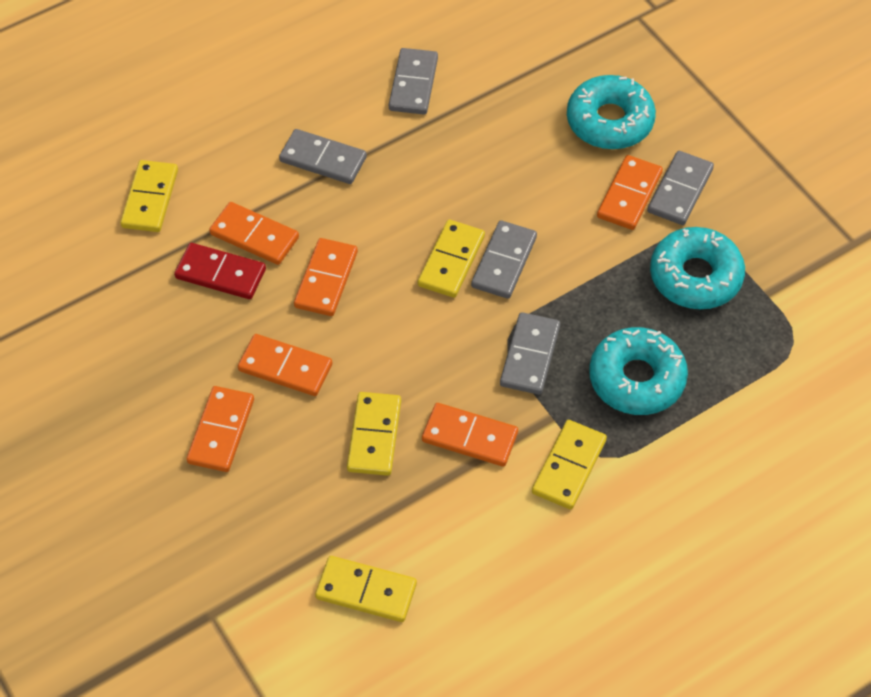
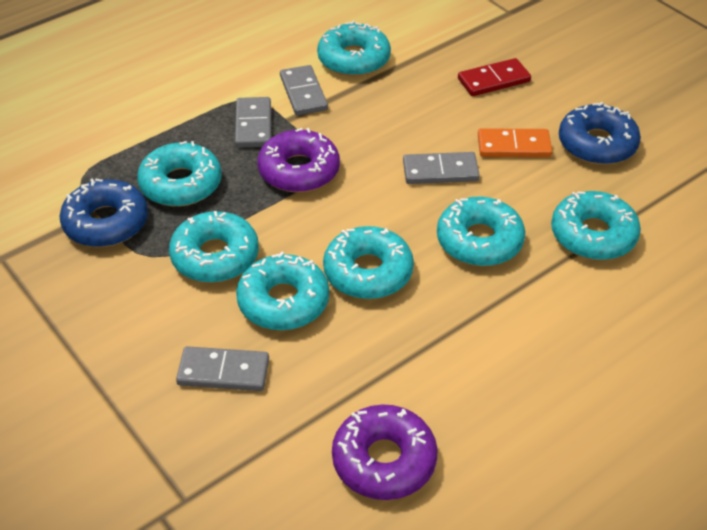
blue donut: 0 -> 2
grey domino: 5 -> 4
orange domino: 6 -> 1
purple donut: 0 -> 2
turquoise donut: 3 -> 7
yellow domino: 5 -> 0

